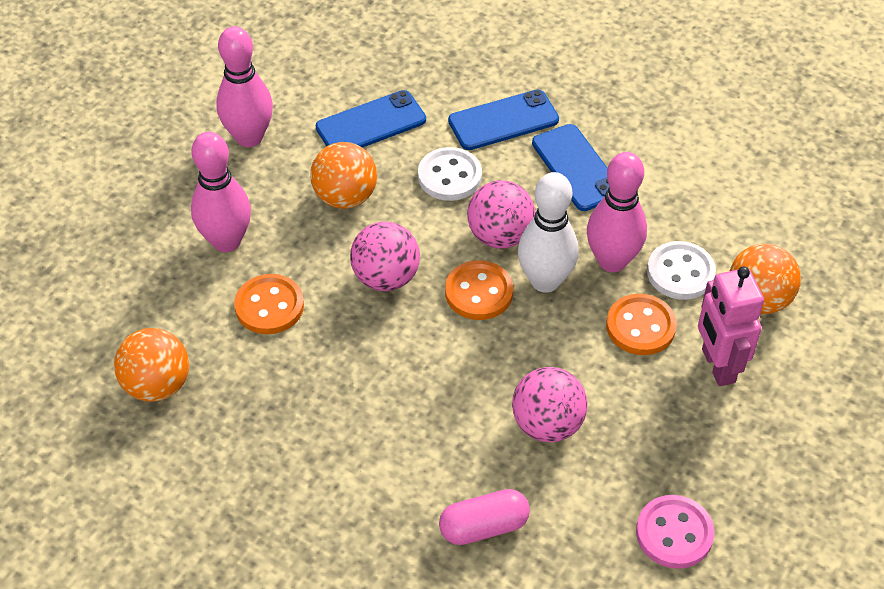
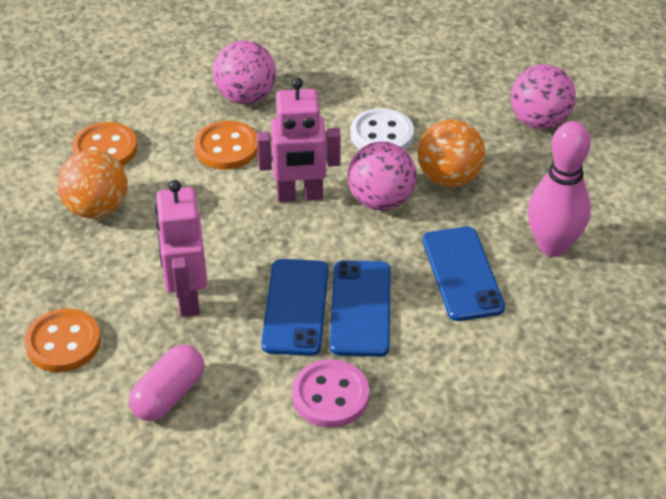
orange ball: 3 -> 2
pink bowling pin: 3 -> 1
pink robot: 1 -> 2
white bowling pin: 1 -> 0
white button: 2 -> 1

